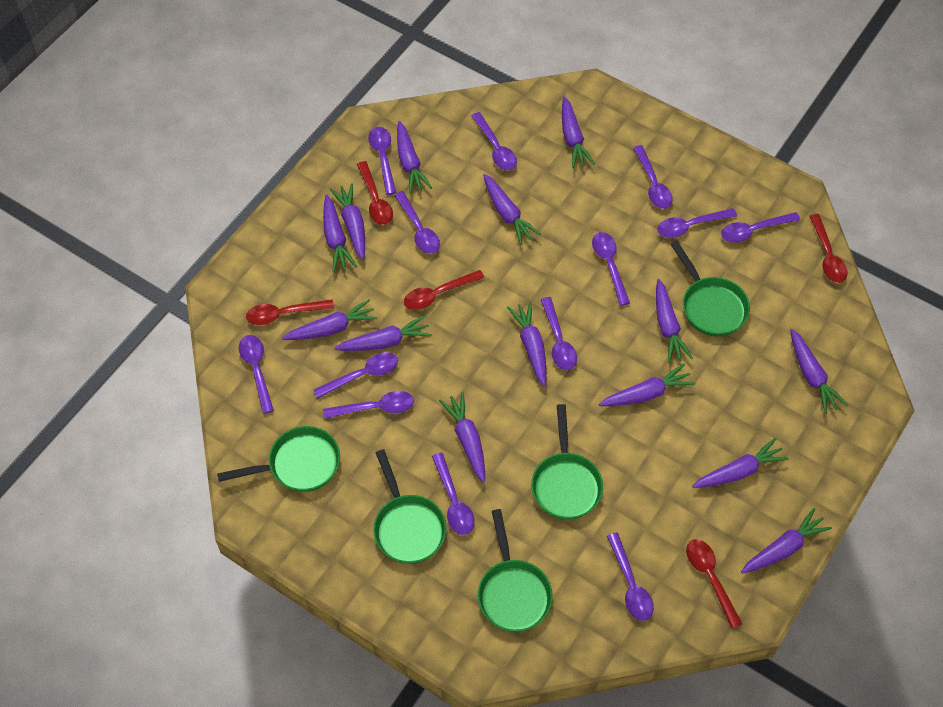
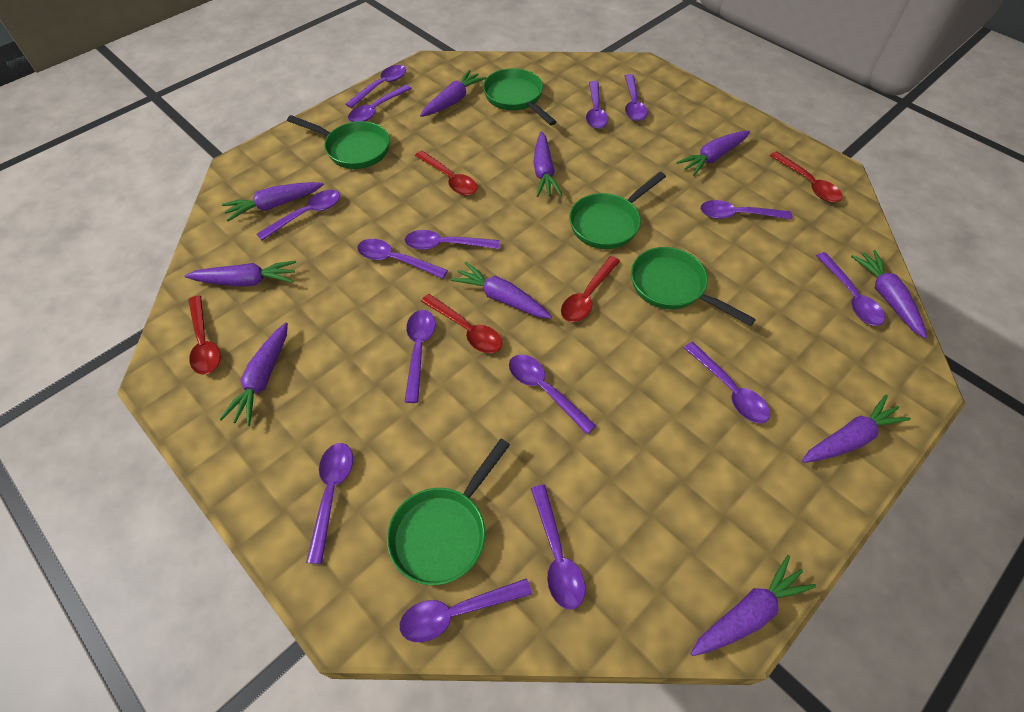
purple carrot: 14 -> 10
purple spoon: 13 -> 15

